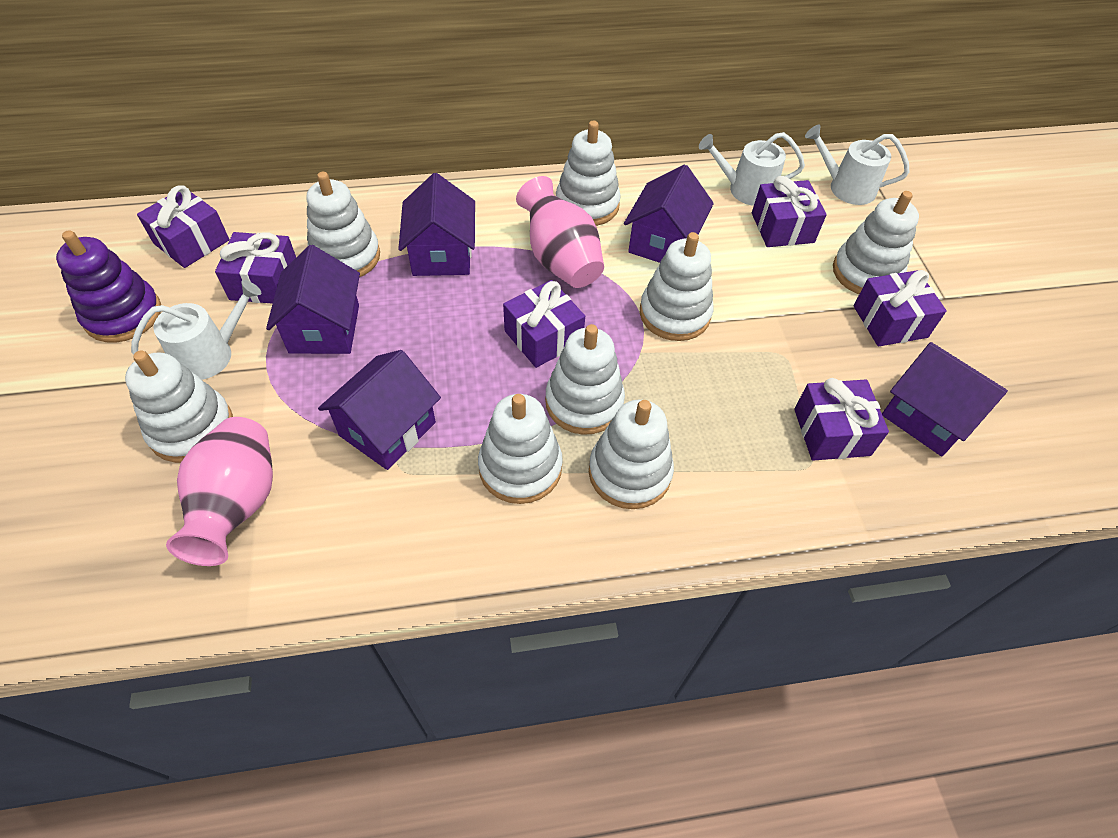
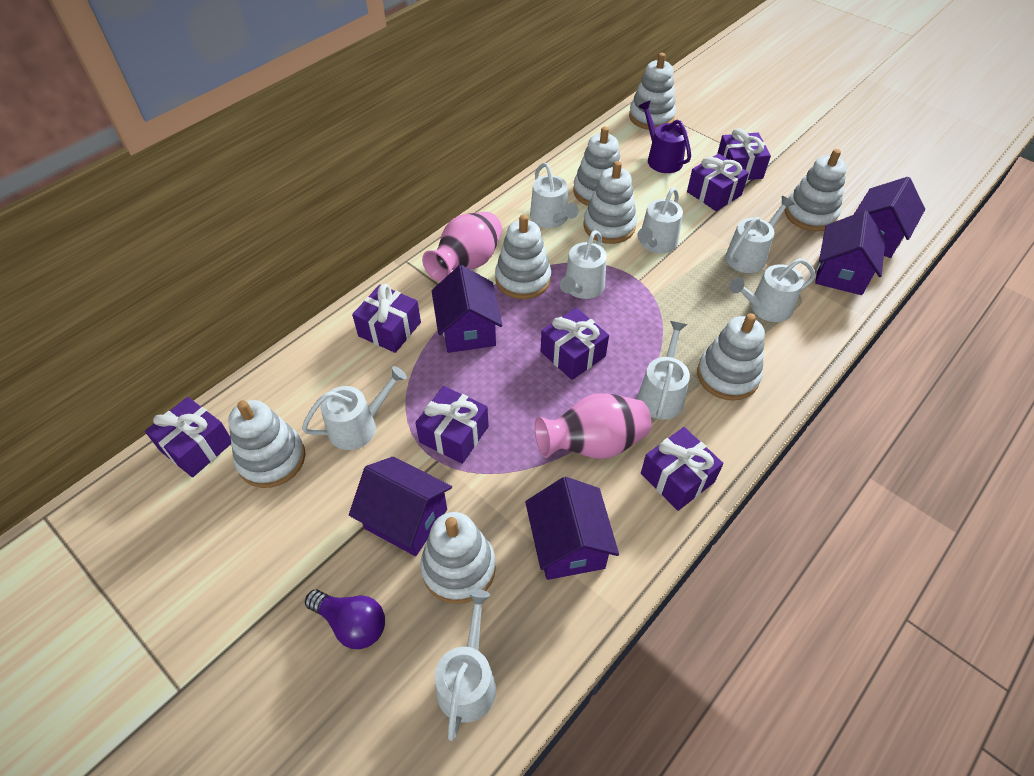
purple gift: 6 -> 7
purple light bulb: 0 -> 1
purple stacking toy: 1 -> 0
purple watering can: 0 -> 1
white watering can: 3 -> 8

